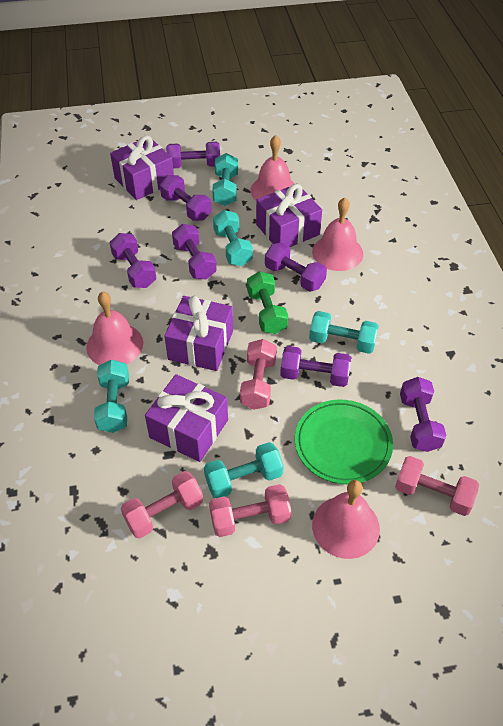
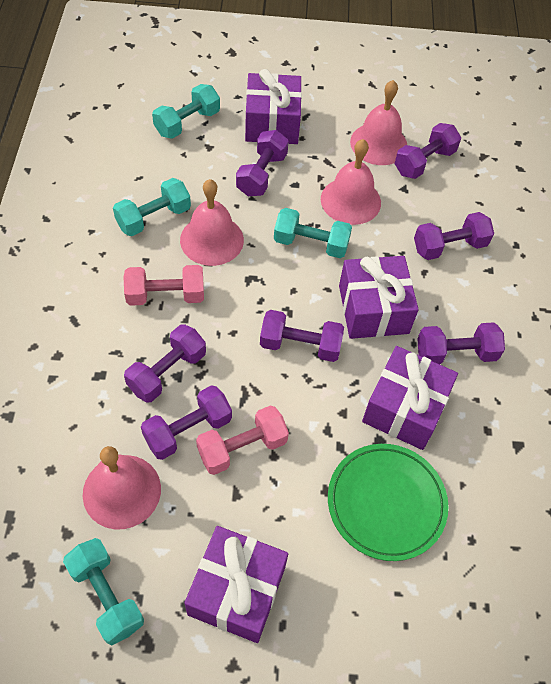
green dumbbell: 1 -> 0
pink dumbbell: 4 -> 2
turquoise dumbbell: 5 -> 4

